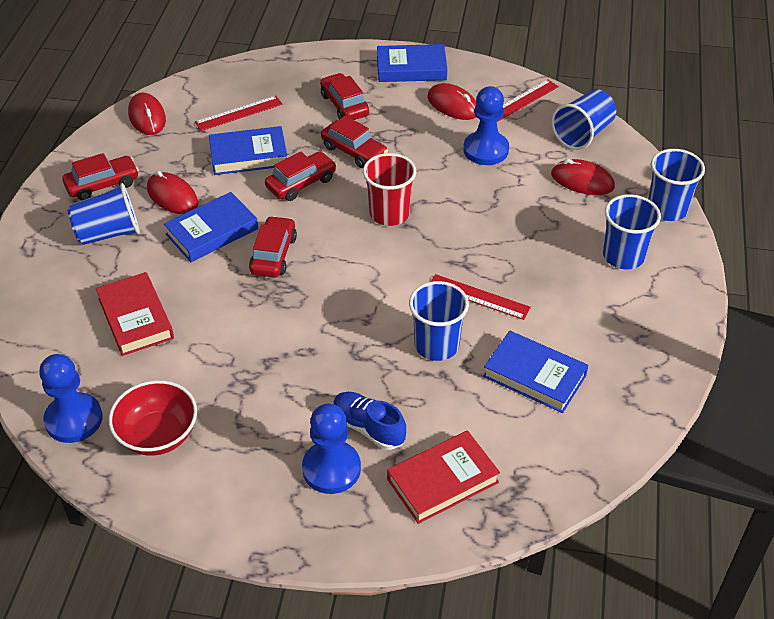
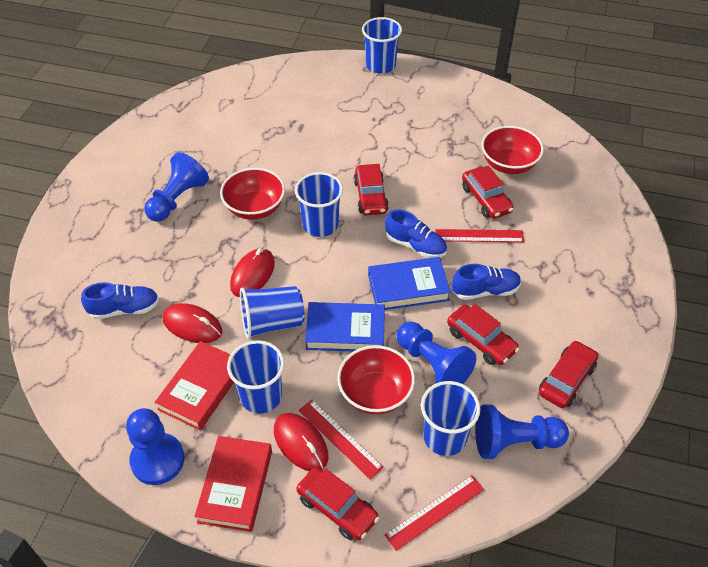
blue book: 4 -> 2
blue pawn: 3 -> 4
blue shoe: 1 -> 3
red bowl: 1 -> 3
red cup: 1 -> 0
red mouse: 4 -> 3

